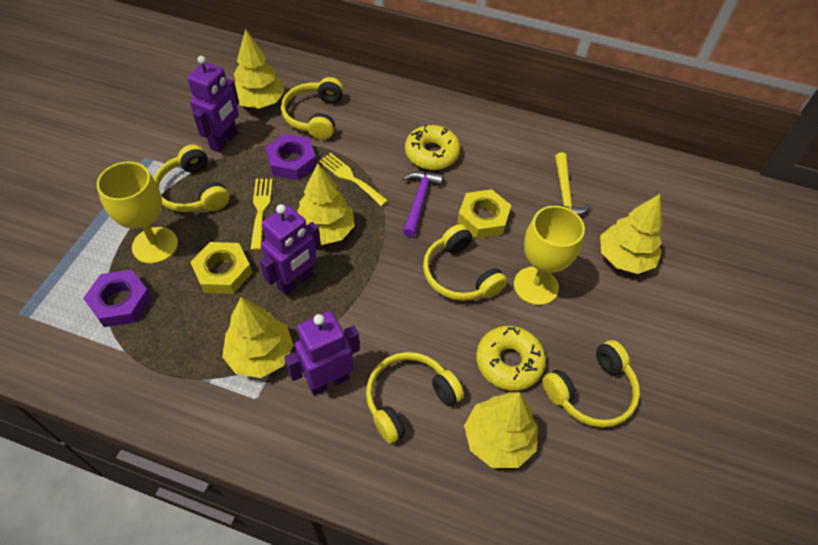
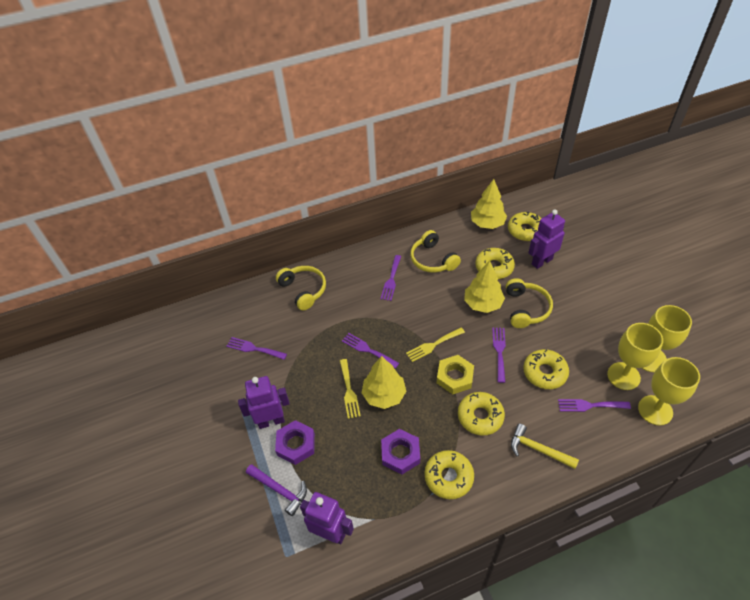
purple fork: 0 -> 5
yellow donut: 2 -> 5
yellow goblet: 2 -> 3
yellow headphones: 5 -> 3
yellow nut: 2 -> 1
yellow tree: 5 -> 3

